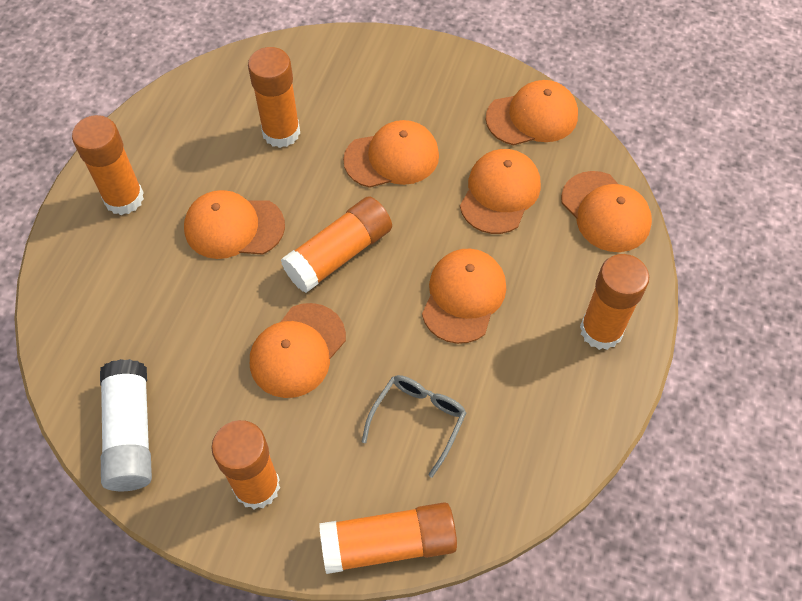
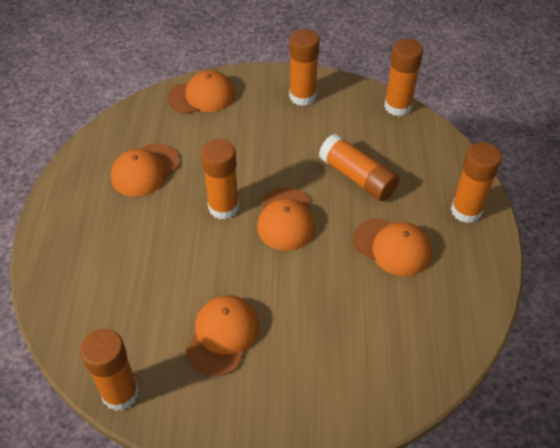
grey glasses: 1 -> 0
orange cap: 7 -> 5
white glue stick: 1 -> 0

